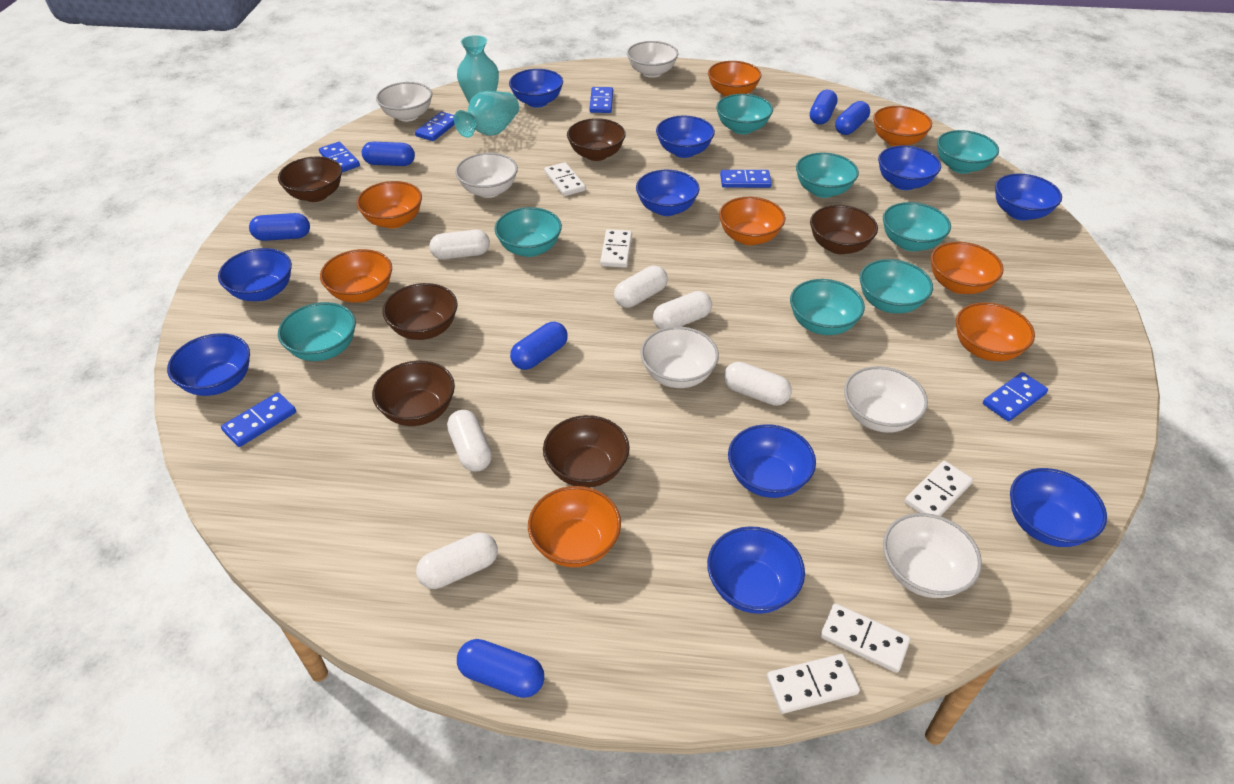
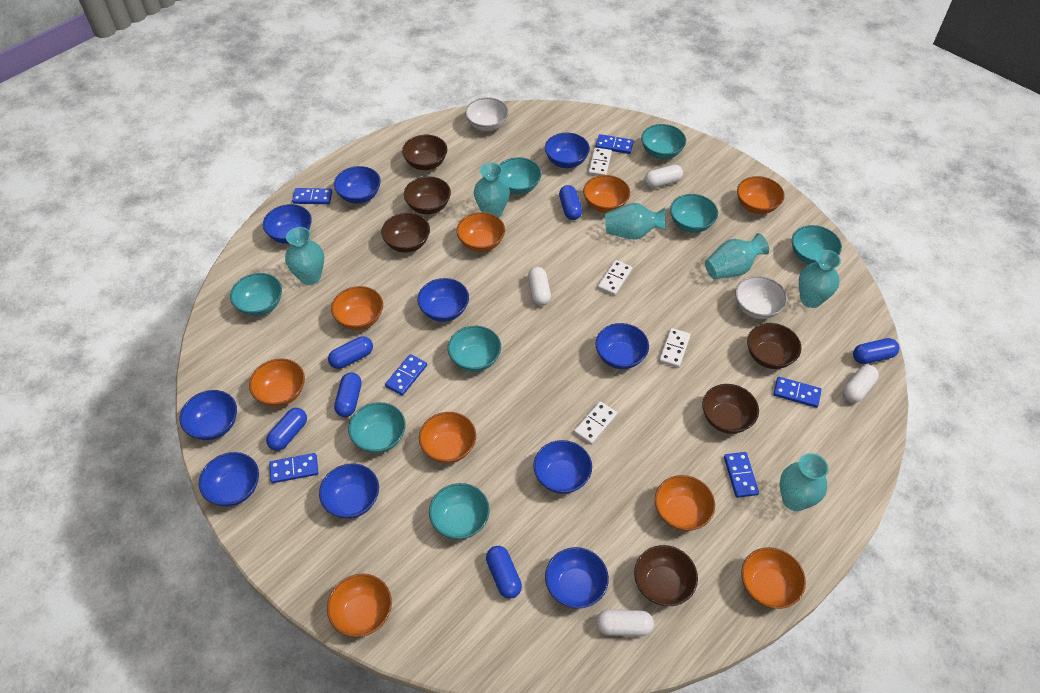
orange bowl: 8 -> 9
turquoise vase: 2 -> 6
white bowl: 6 -> 2
white capsule: 6 -> 4
white domino: 5 -> 4

